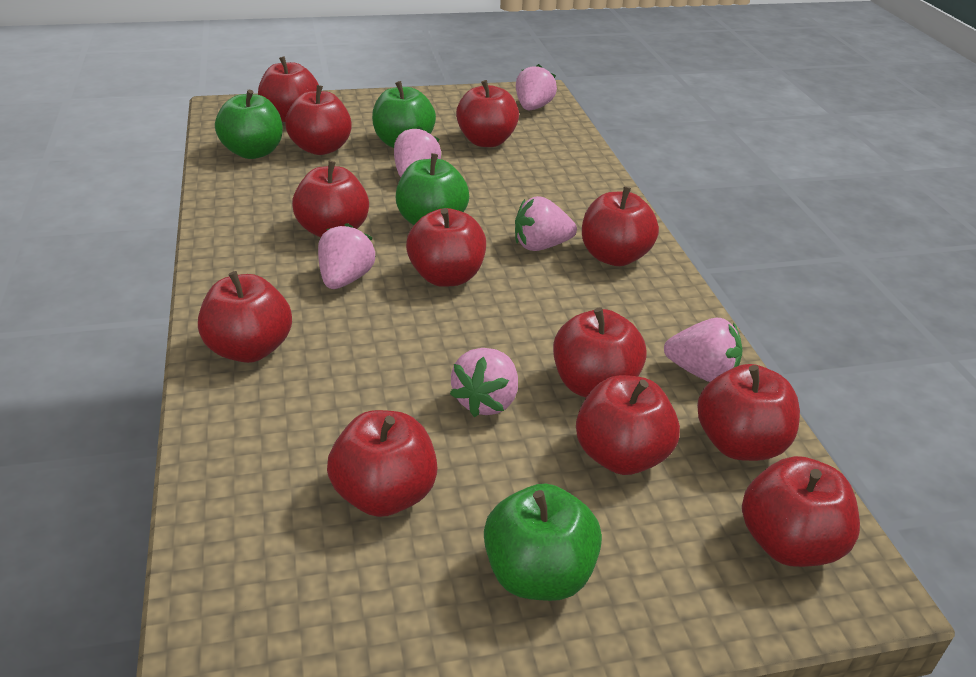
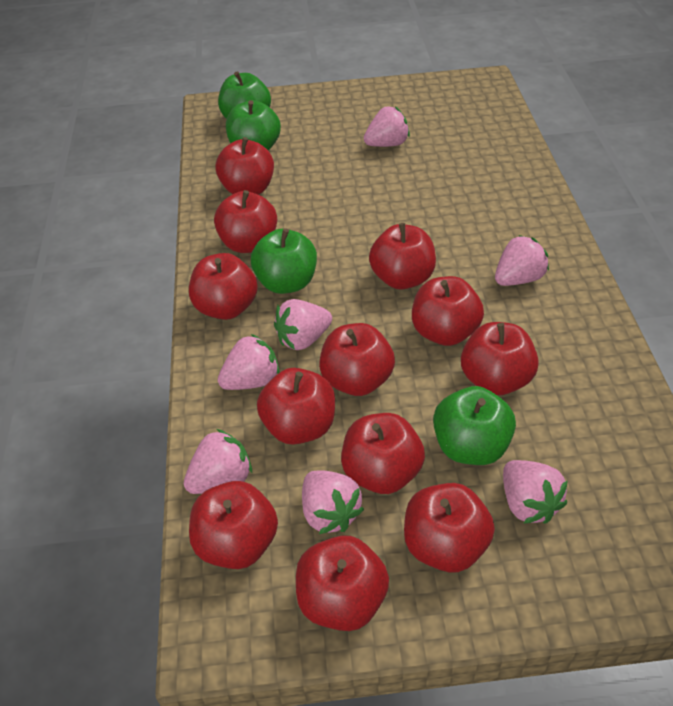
pink strawberry: 6 -> 7

